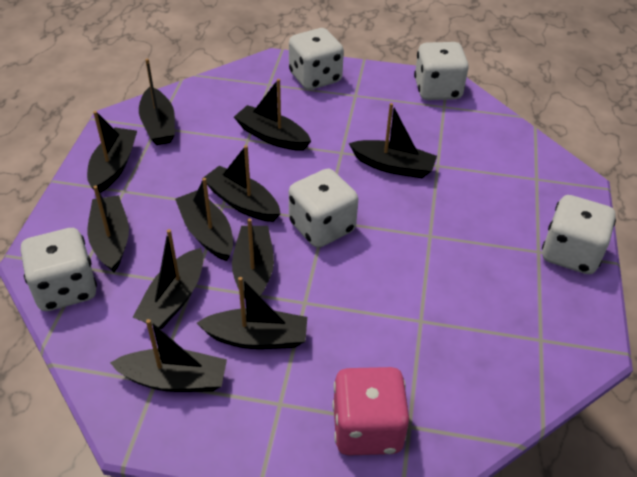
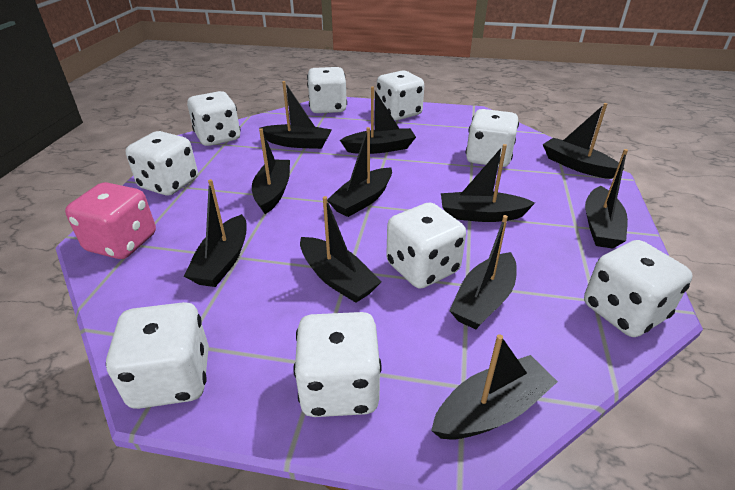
white dice: 5 -> 9

